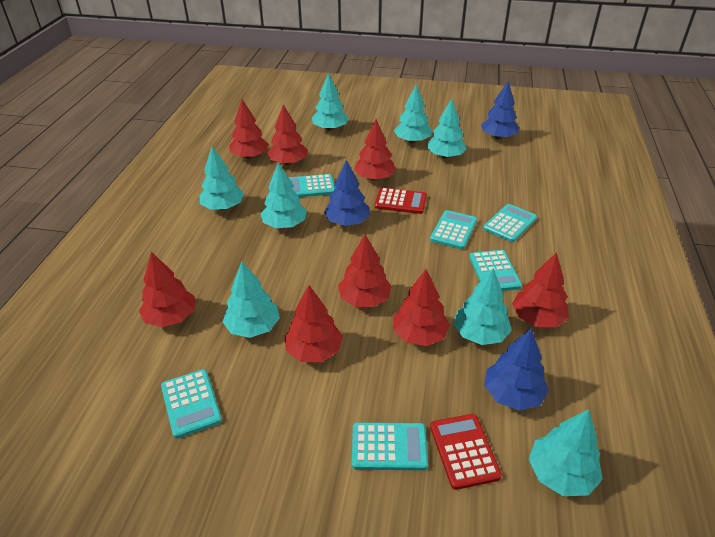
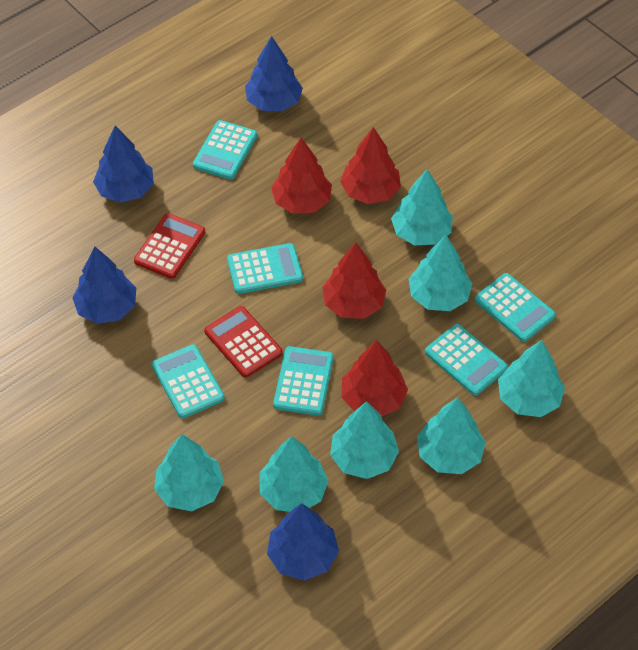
blue tree: 3 -> 4
red tree: 8 -> 4
turquoise tree: 8 -> 7

